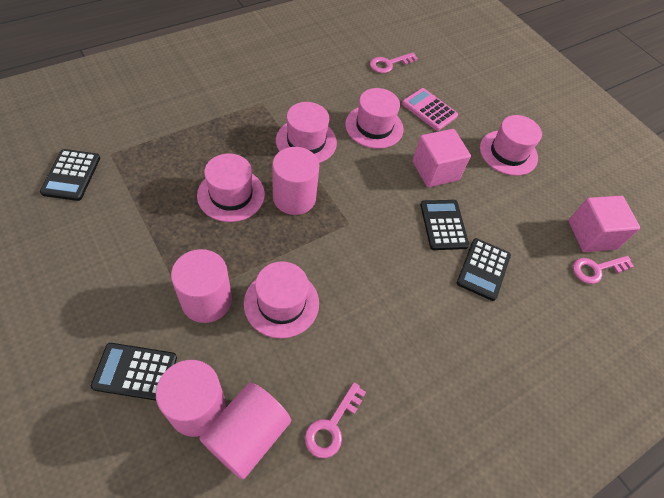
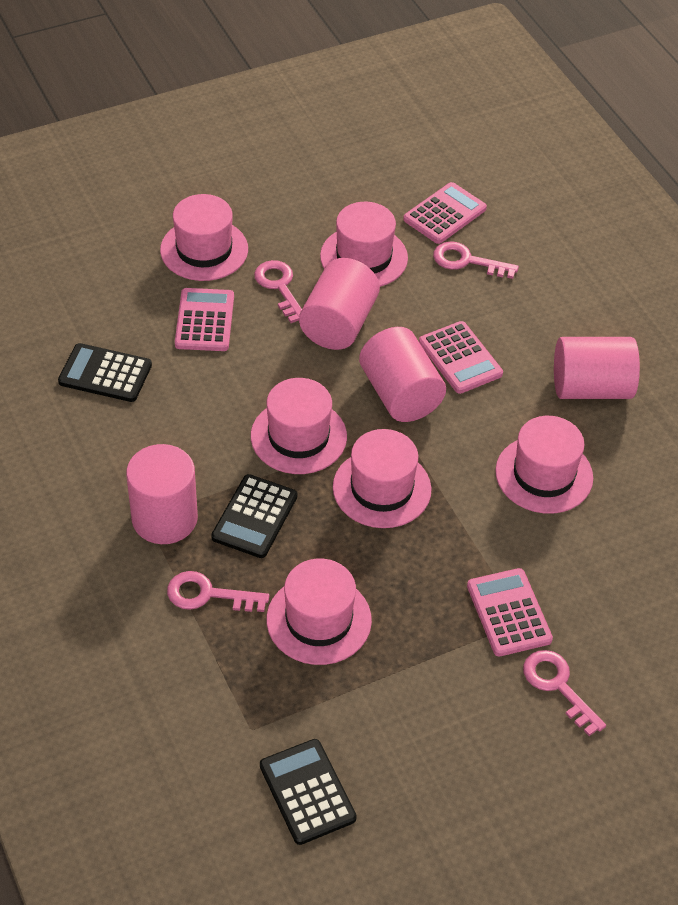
black calculator: 4 -> 3
pink calculator: 1 -> 4
pink cube: 2 -> 0
pink hat: 5 -> 6
pink key: 3 -> 4

